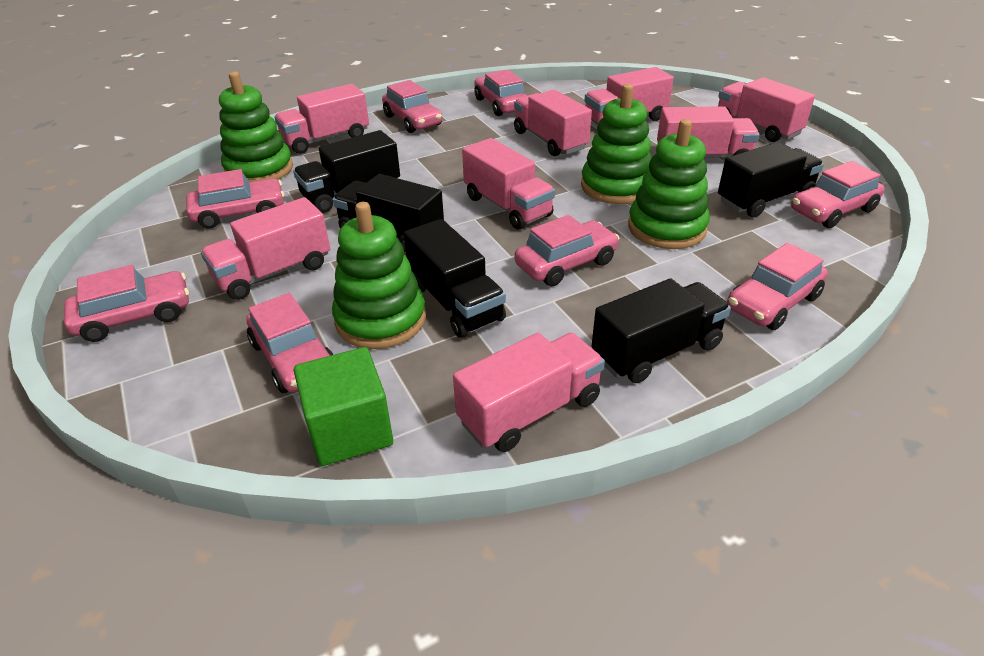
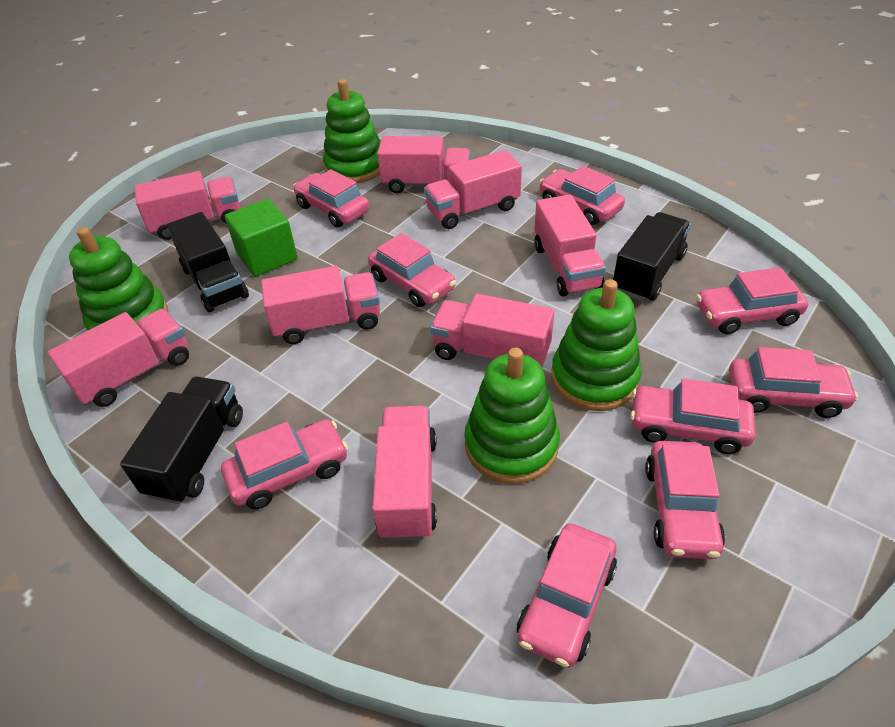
black truck: 5 -> 3
pink car: 8 -> 9

